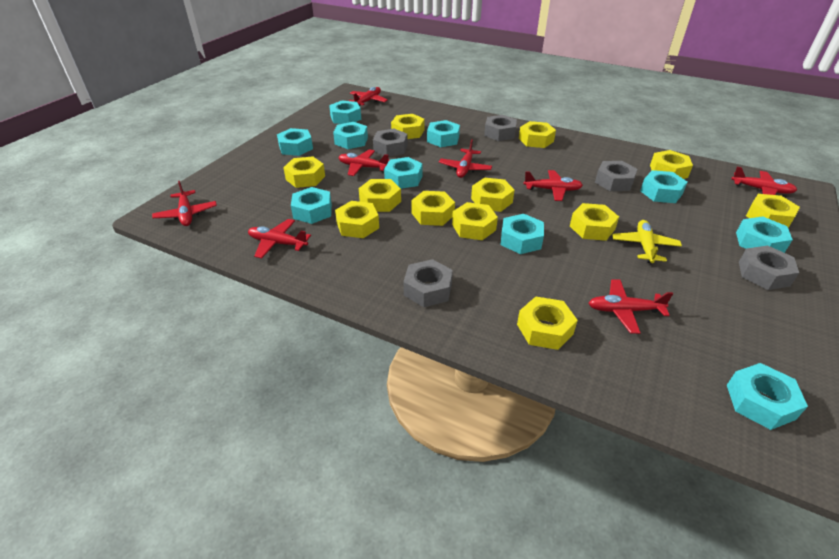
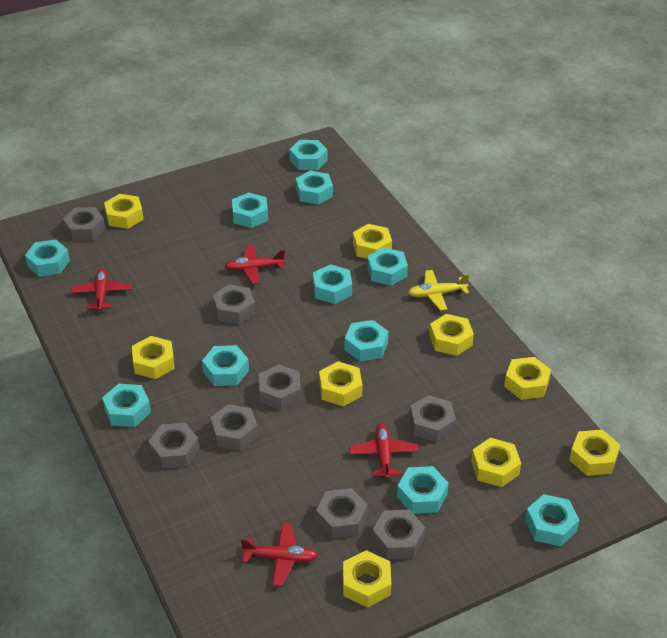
grey nut: 5 -> 8
red plane: 8 -> 4
turquoise nut: 10 -> 11
yellow nut: 12 -> 9

